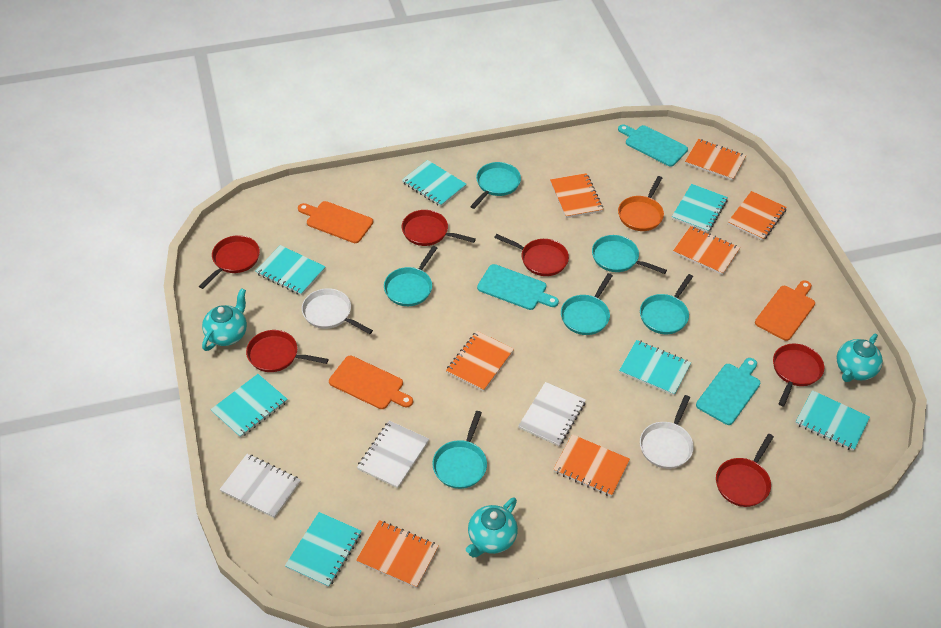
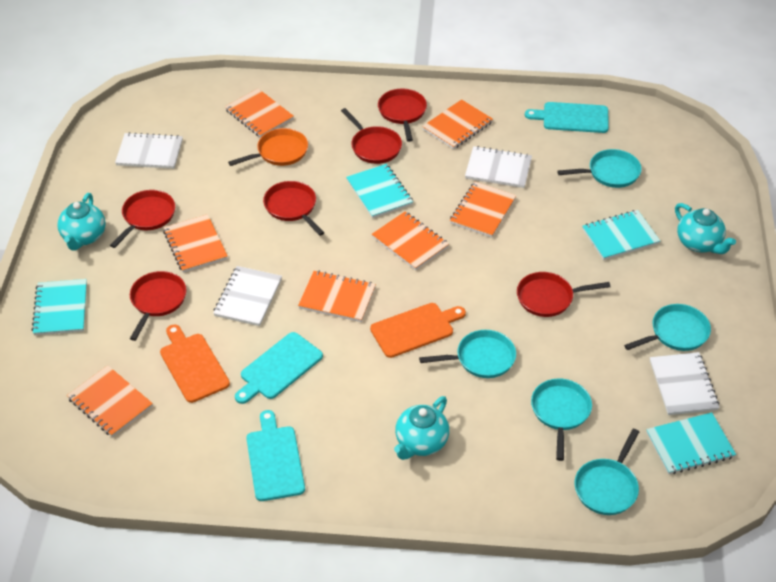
orange cutting board: 3 -> 2
turquoise notebook: 7 -> 4
turquoise pan: 6 -> 5
white notebook: 3 -> 4
white pan: 2 -> 0

